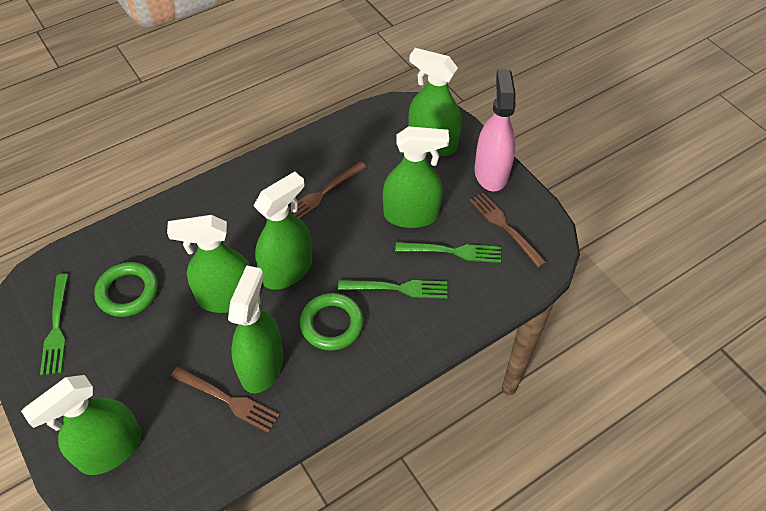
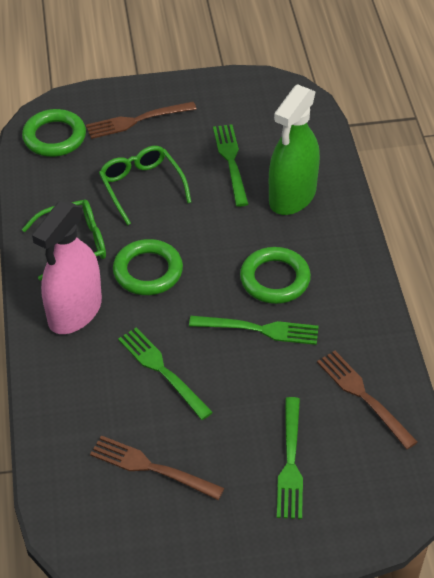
green fork: 3 -> 4
green glasses: 0 -> 2
green ring: 2 -> 3
green spray bottle: 6 -> 1

